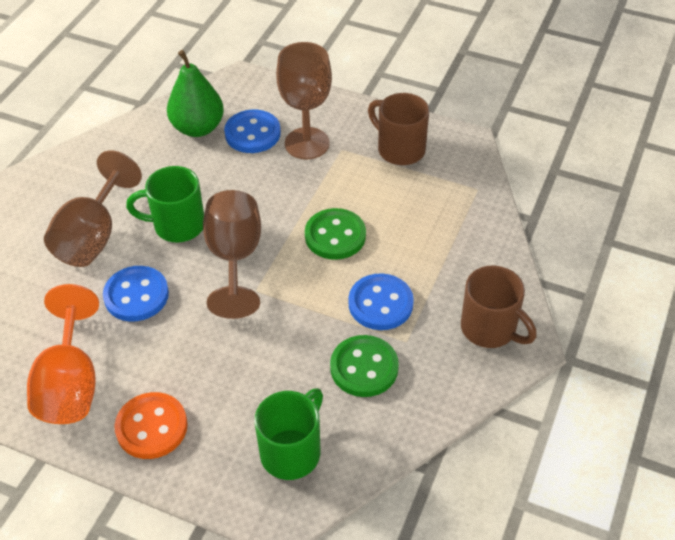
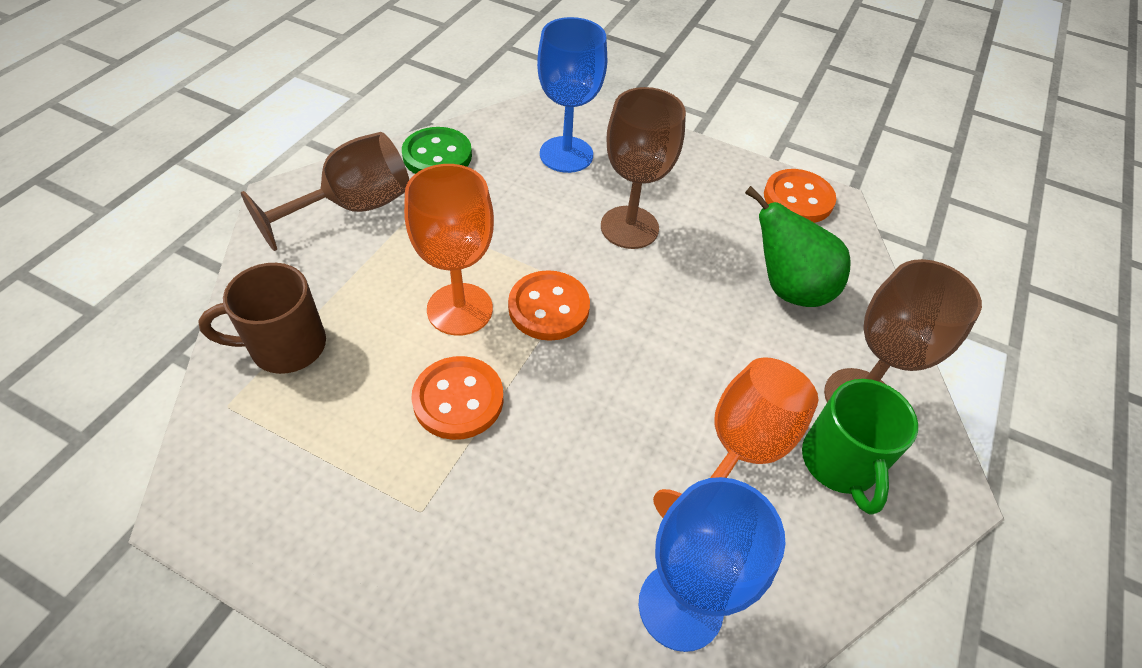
blue button: 3 -> 0
blue goblet: 0 -> 2
brown mug: 2 -> 1
green button: 2 -> 1
green mug: 2 -> 1
orange button: 1 -> 3
orange goblet: 1 -> 2

